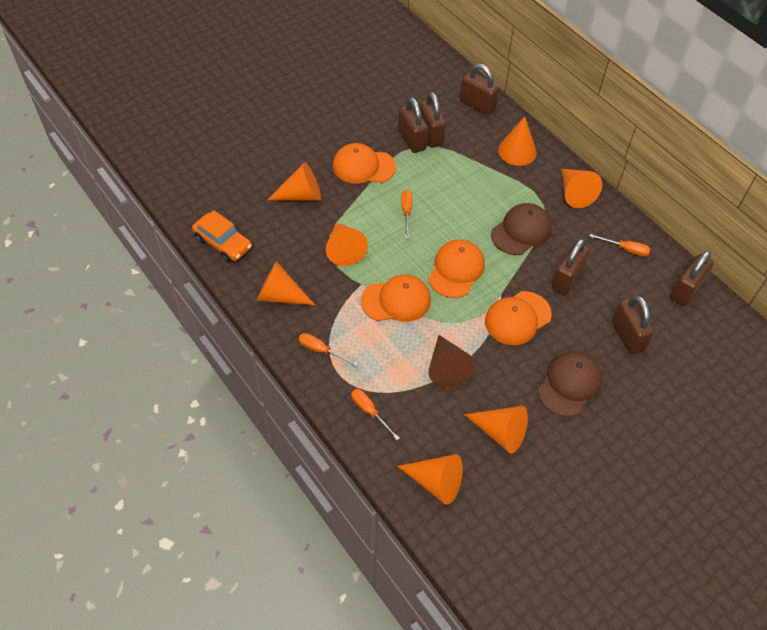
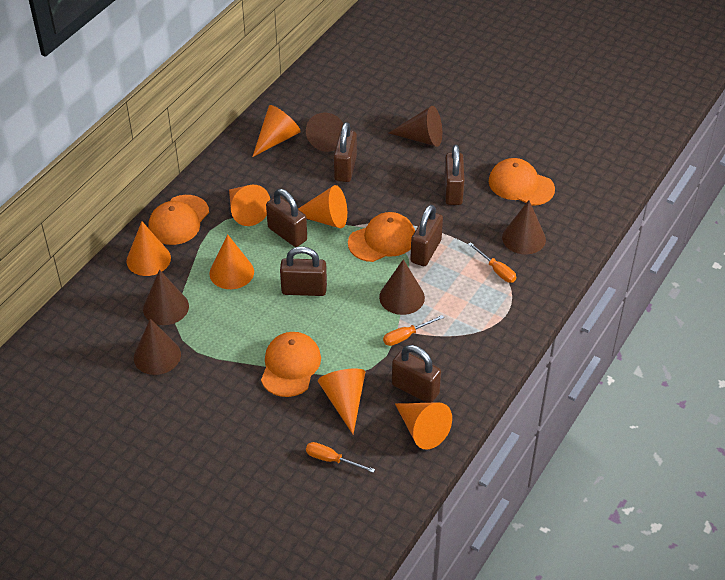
brown cap: 2 -> 0
brown cone: 1 -> 6
orange car: 1 -> 0
orange screwdriver: 4 -> 3

